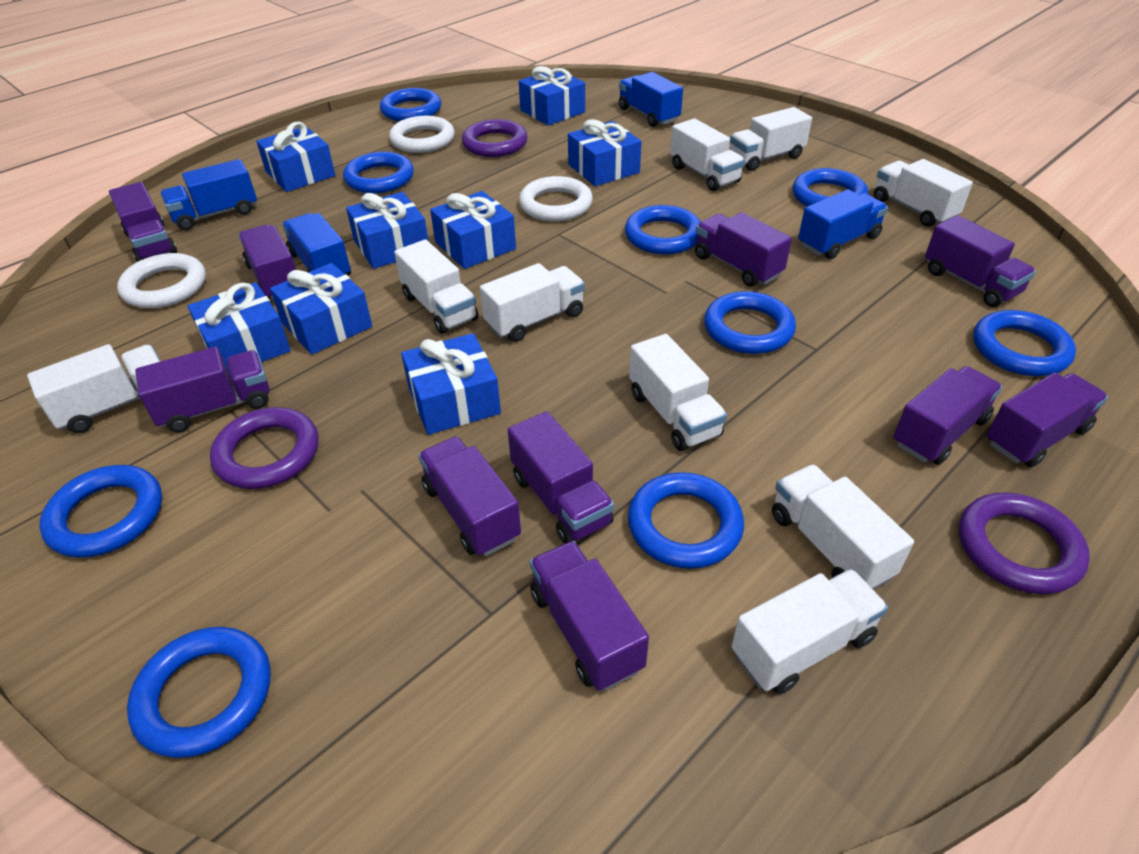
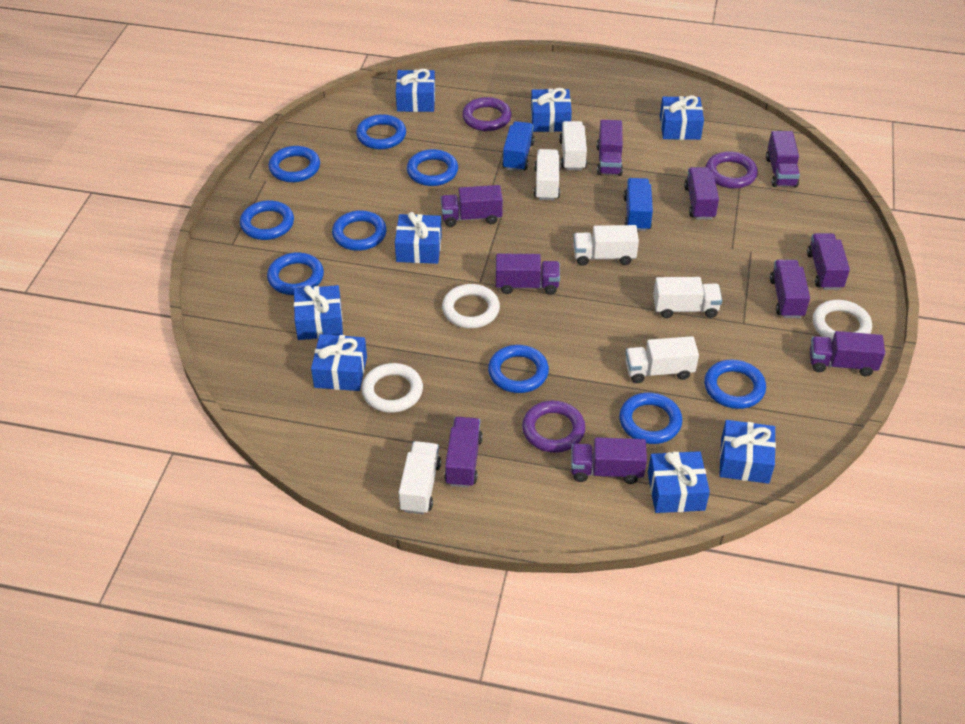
blue truck: 4 -> 2
white truck: 9 -> 6

